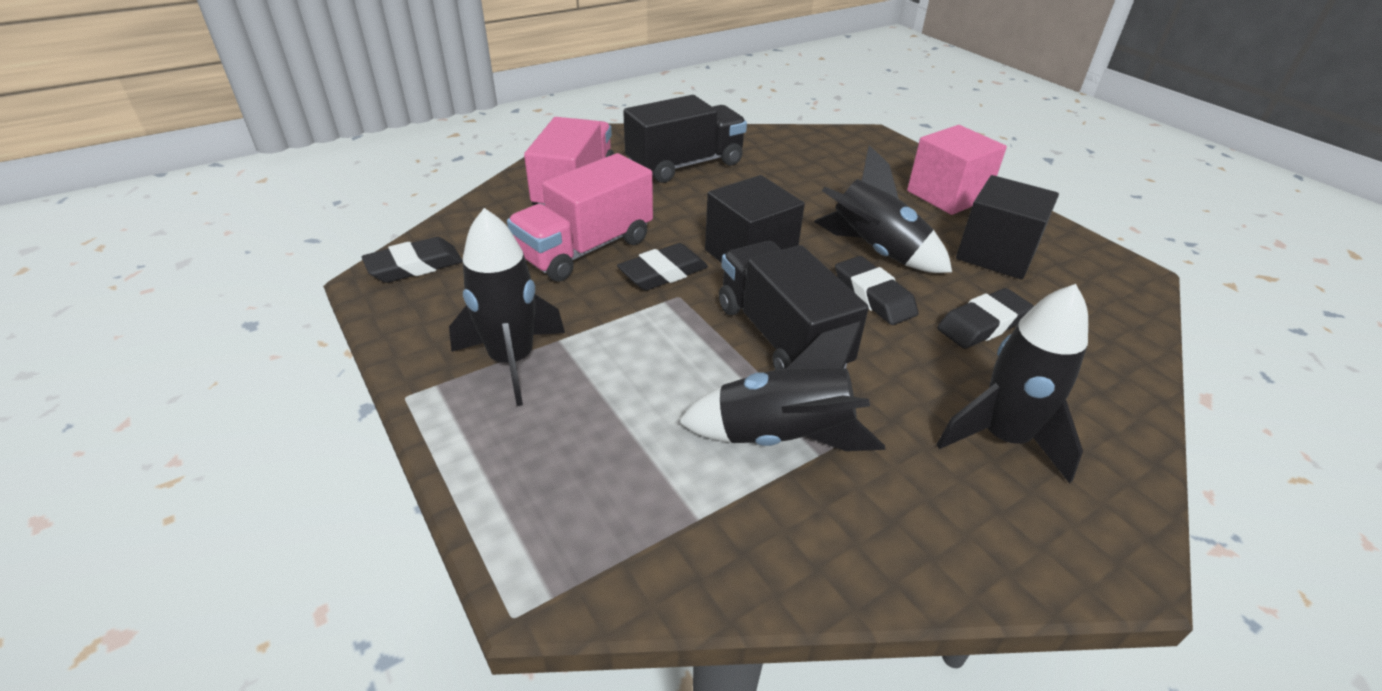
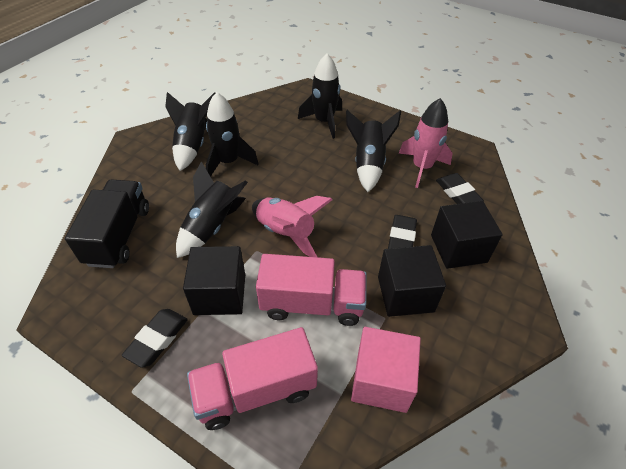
black cube: 2 -> 3
black eraser: 4 -> 3
black rocket: 4 -> 5
black truck: 2 -> 1
pink rocket: 0 -> 2

